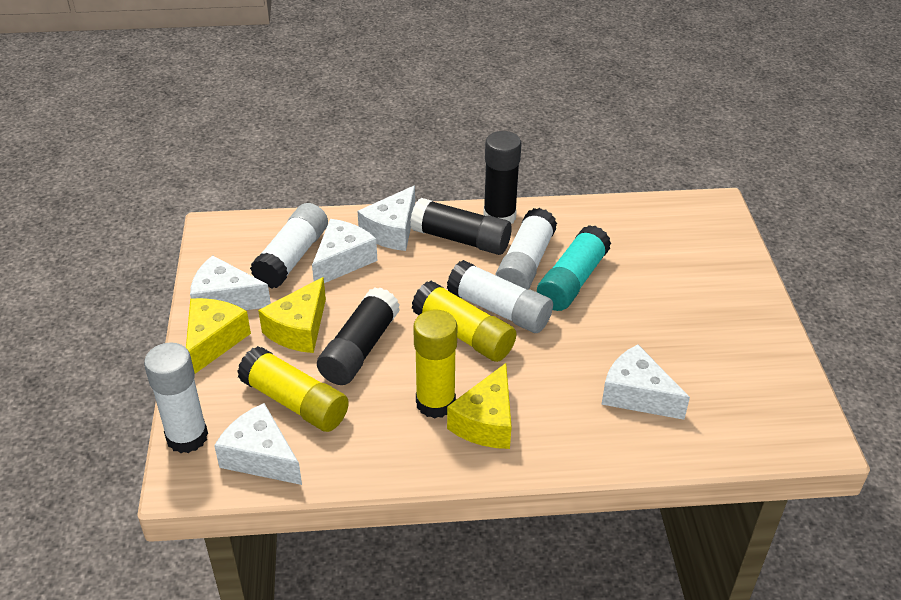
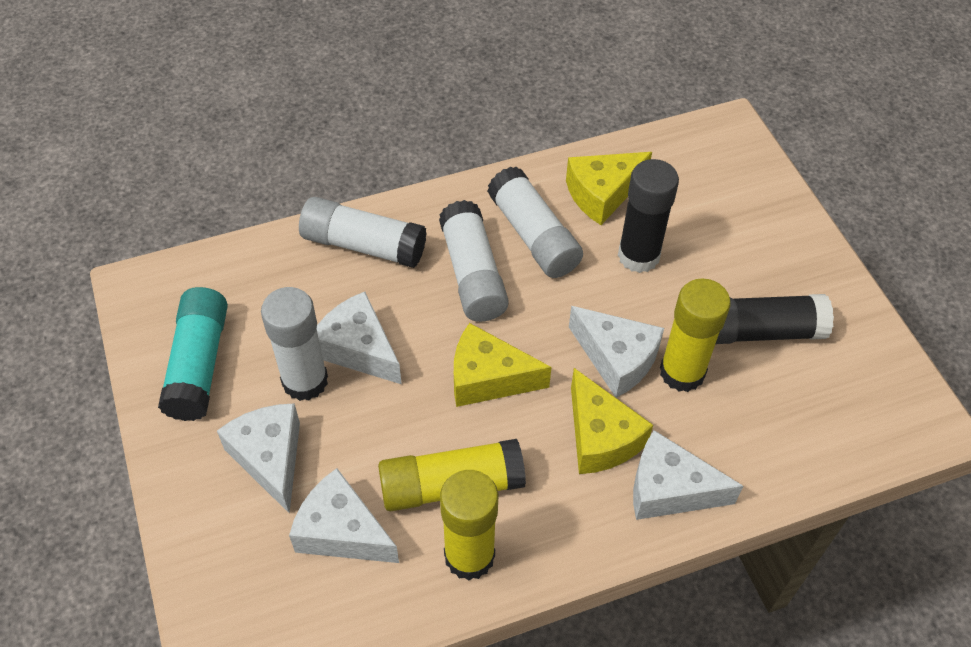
black glue stick: 3 -> 2

